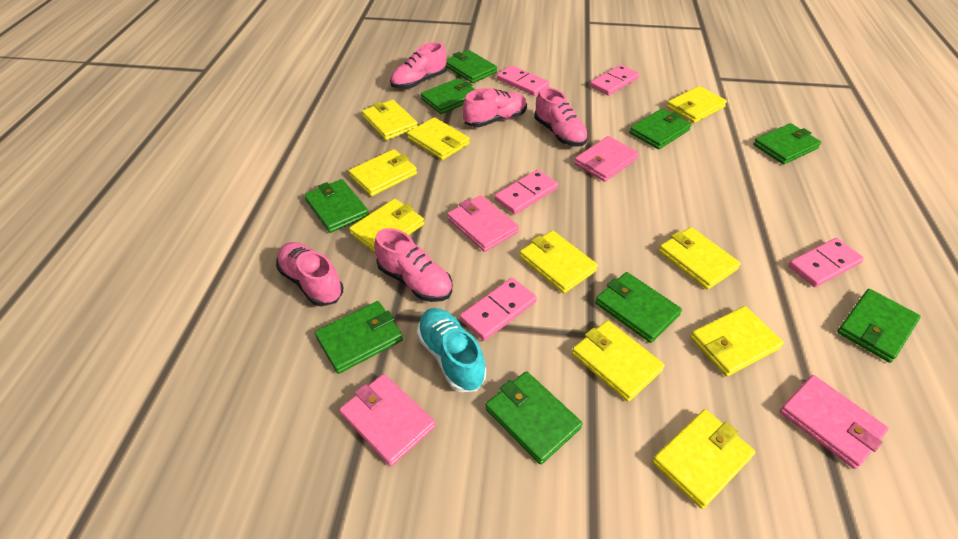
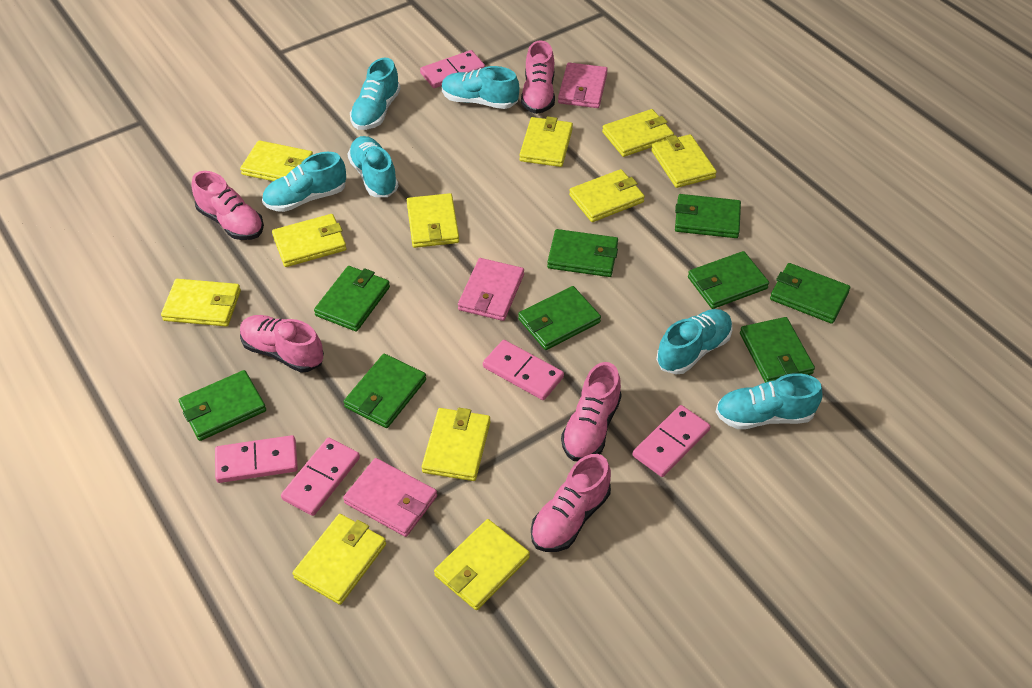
pink wallet: 4 -> 3
turquoise shoe: 1 -> 6
yellow wallet: 10 -> 11

